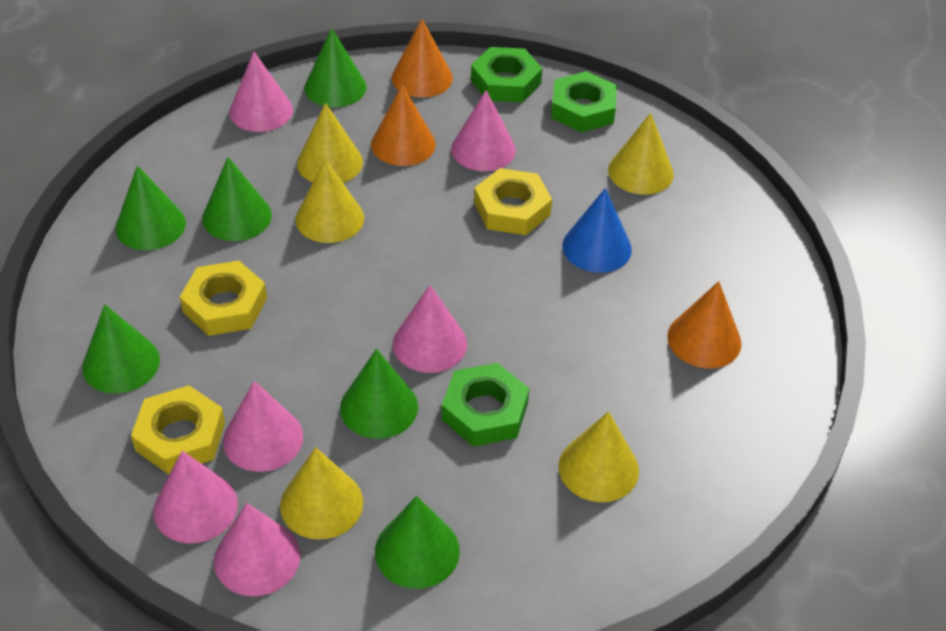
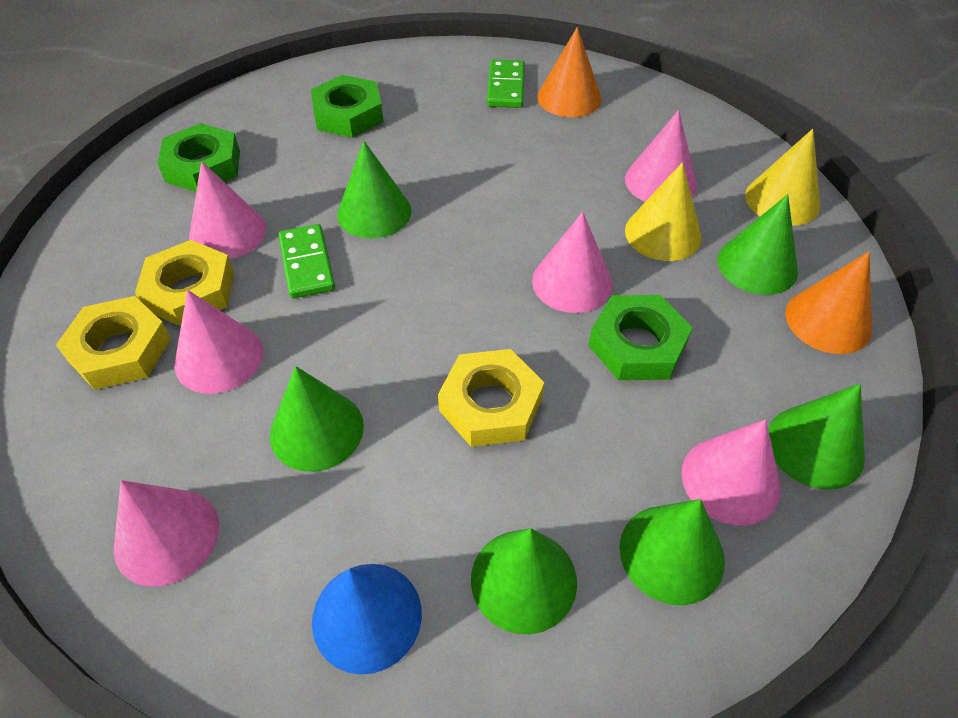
green domino: 0 -> 2
orange cone: 3 -> 2
yellow cone: 5 -> 2

